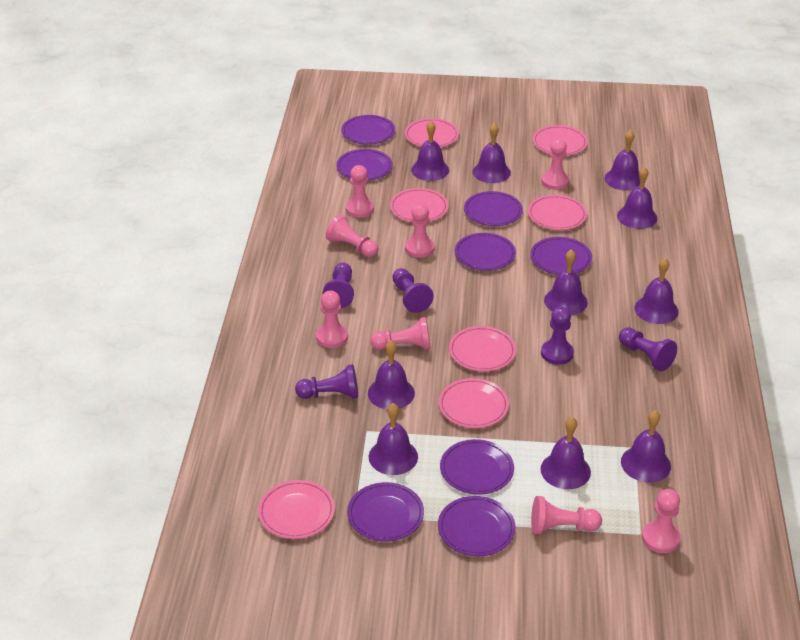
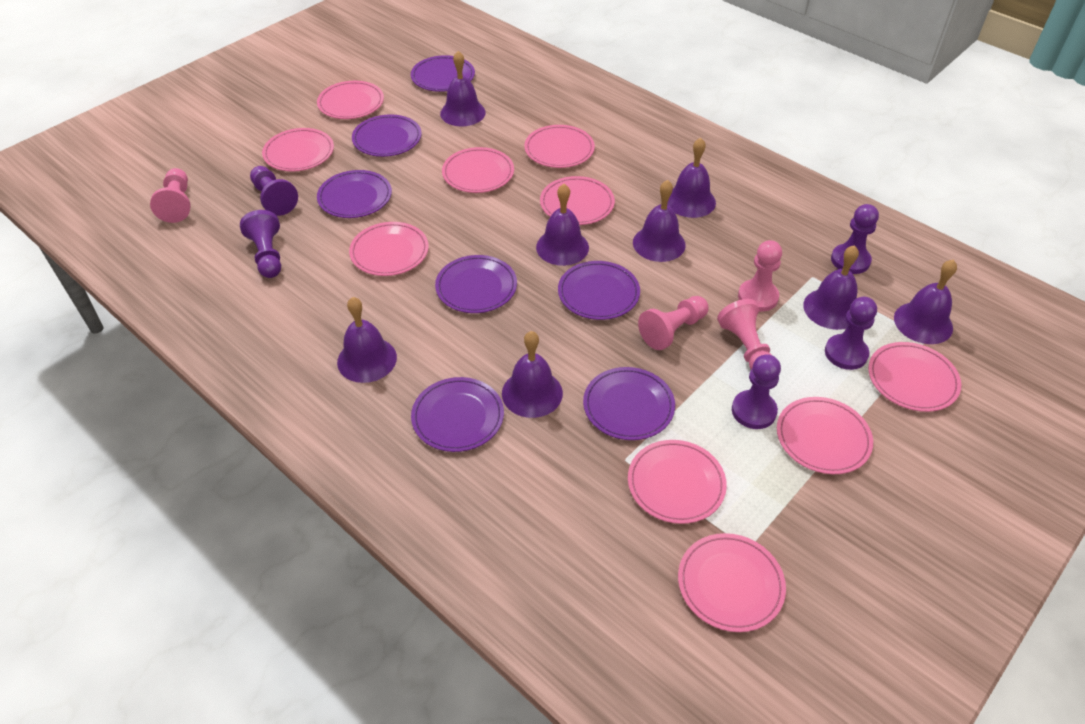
pink pawn: 8 -> 4
pink plate: 7 -> 10
purple bell: 10 -> 8
purple plate: 8 -> 7

